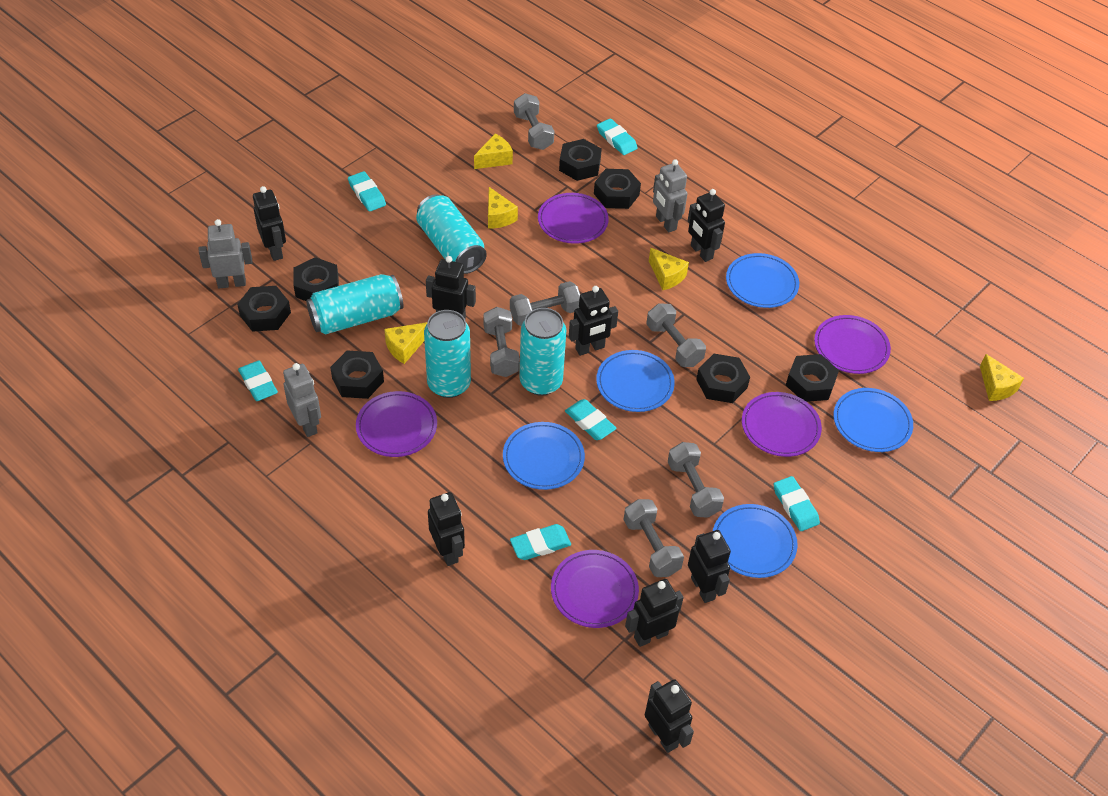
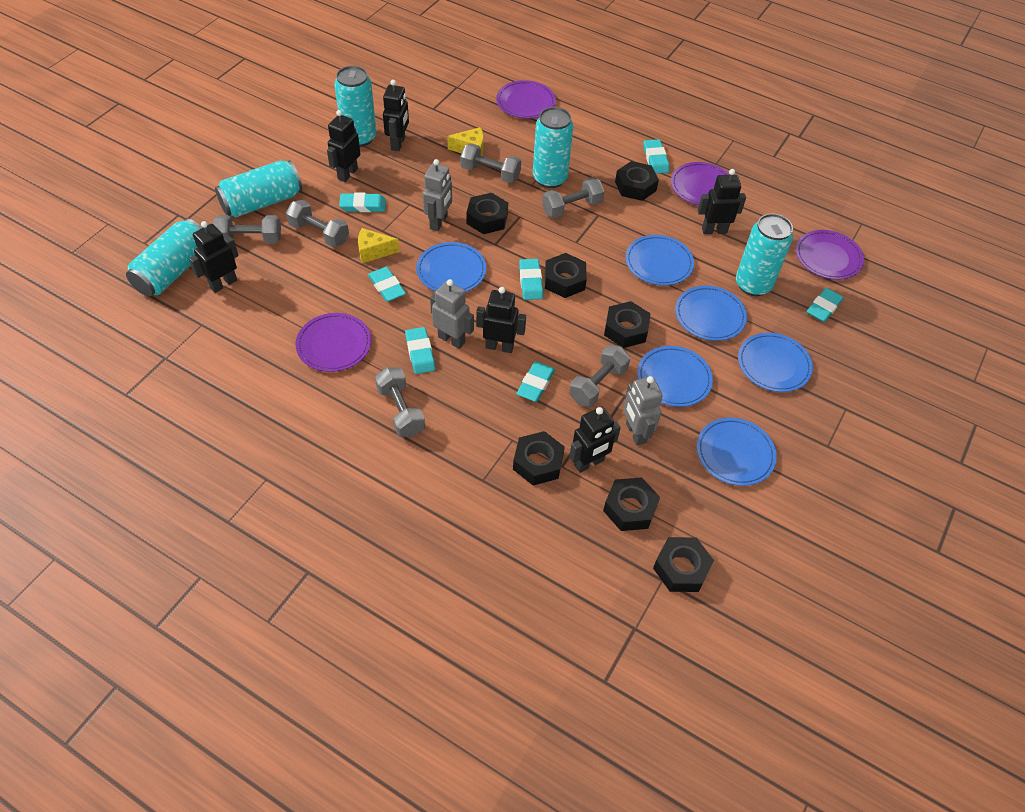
black robot: 8 -> 6
blue plate: 5 -> 6
purple plate: 5 -> 4
turquoise can: 4 -> 5
turquoise eraser: 6 -> 7
yellow cheese: 5 -> 2

